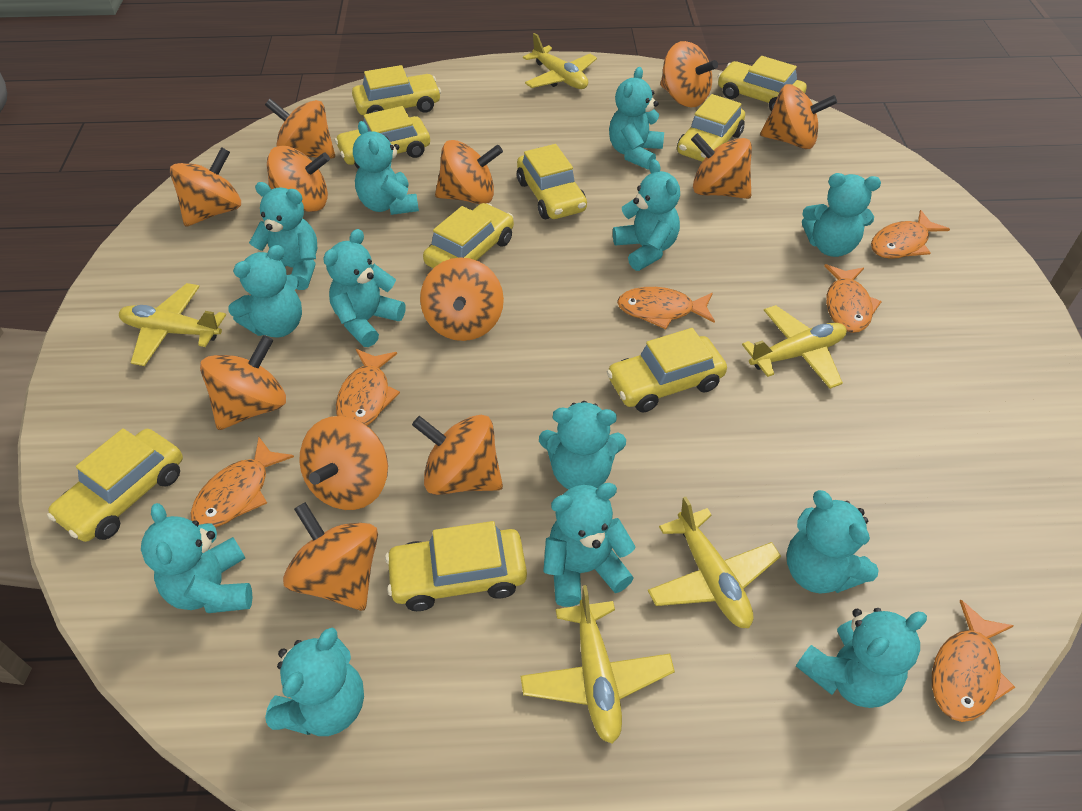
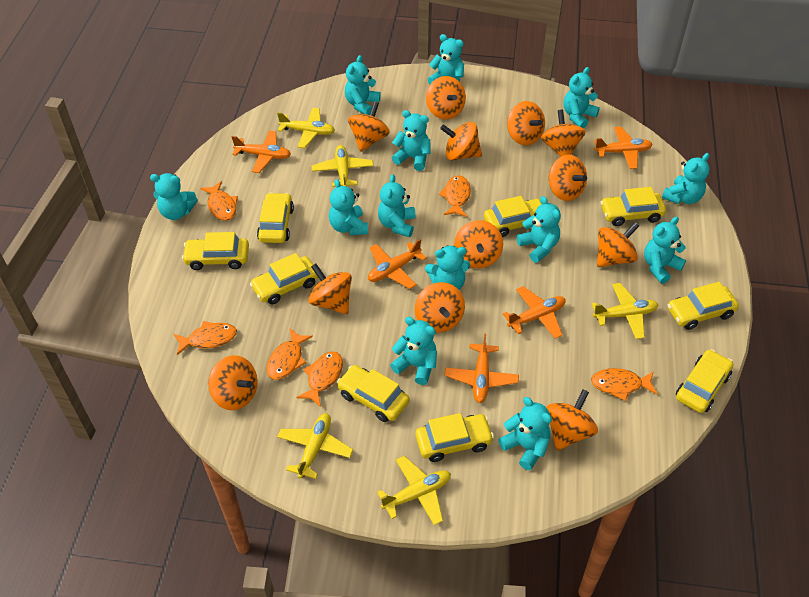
orange plane: 0 -> 5

